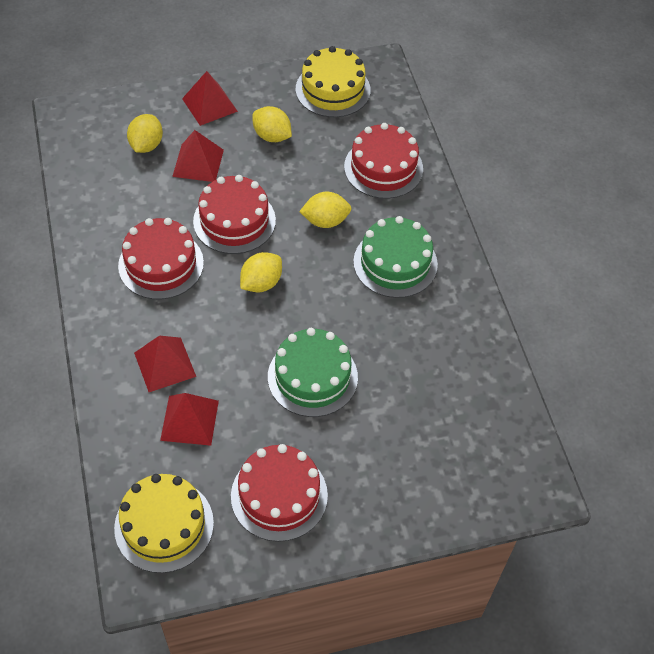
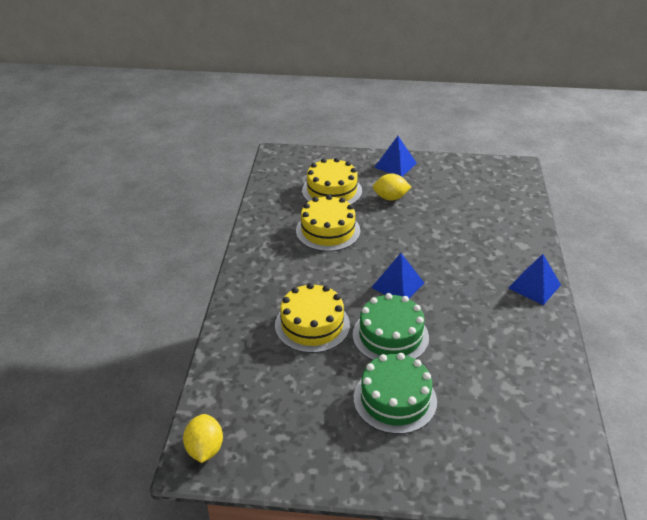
blue pyramid: 0 -> 3
red cake: 4 -> 0
red pyramid: 4 -> 0
yellow cake: 2 -> 3
yellow lemon: 4 -> 2

